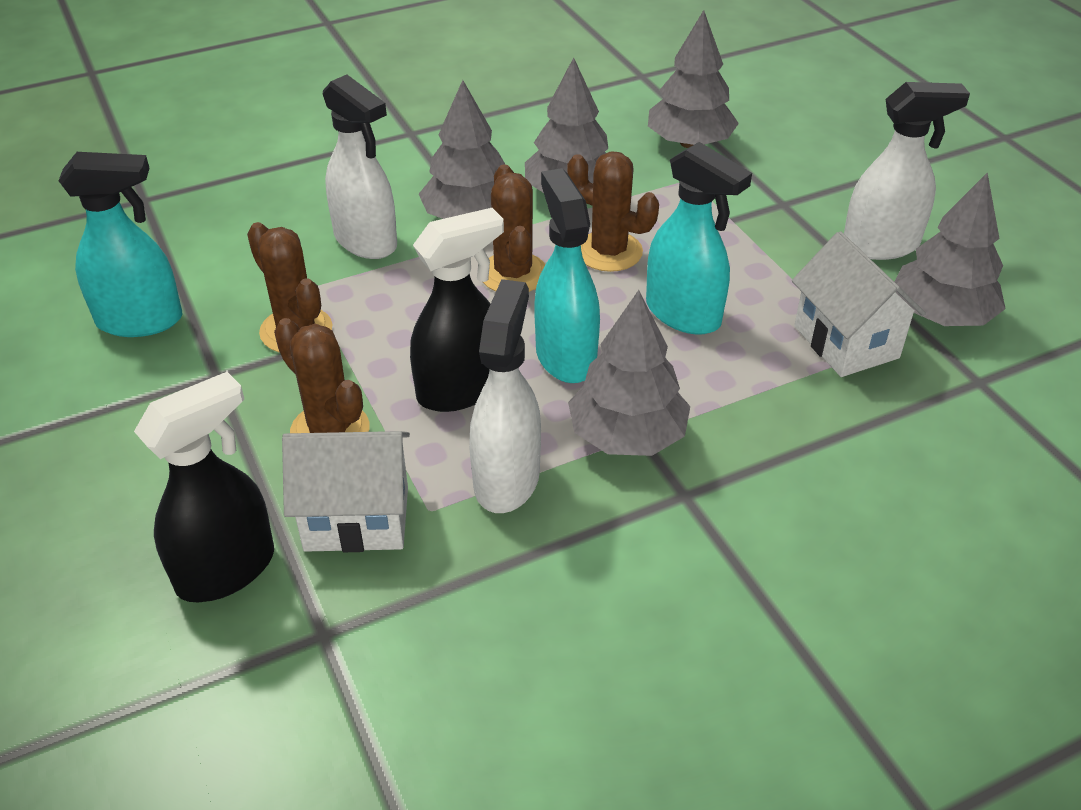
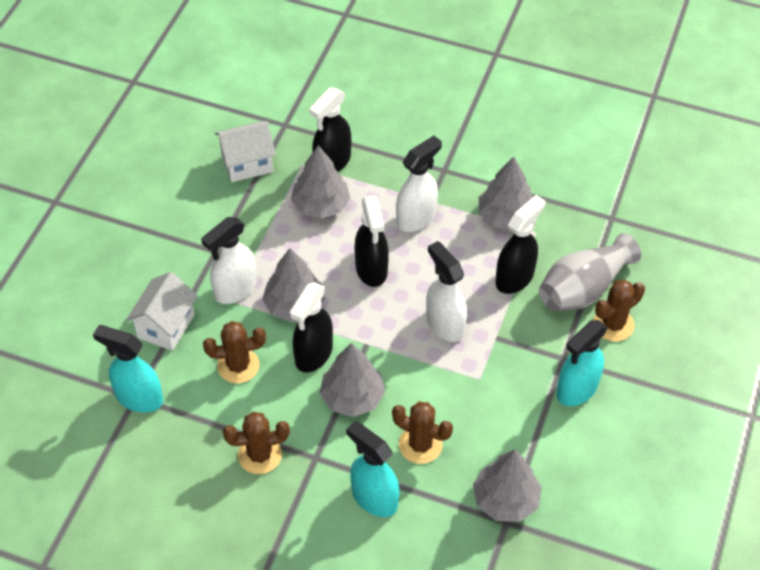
black spray bottle: 2 -> 4
grey vase: 0 -> 1

